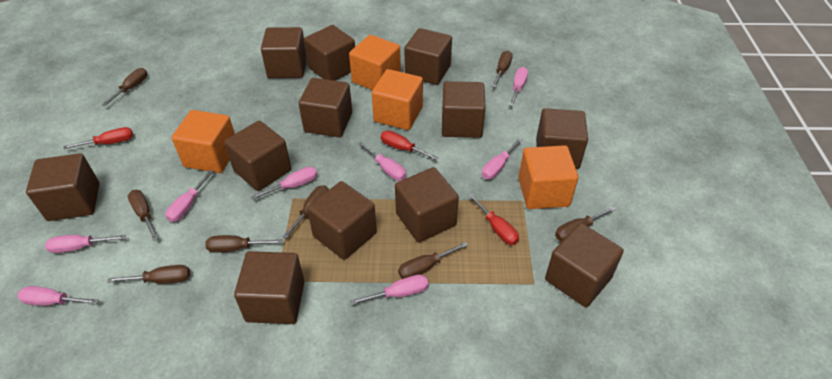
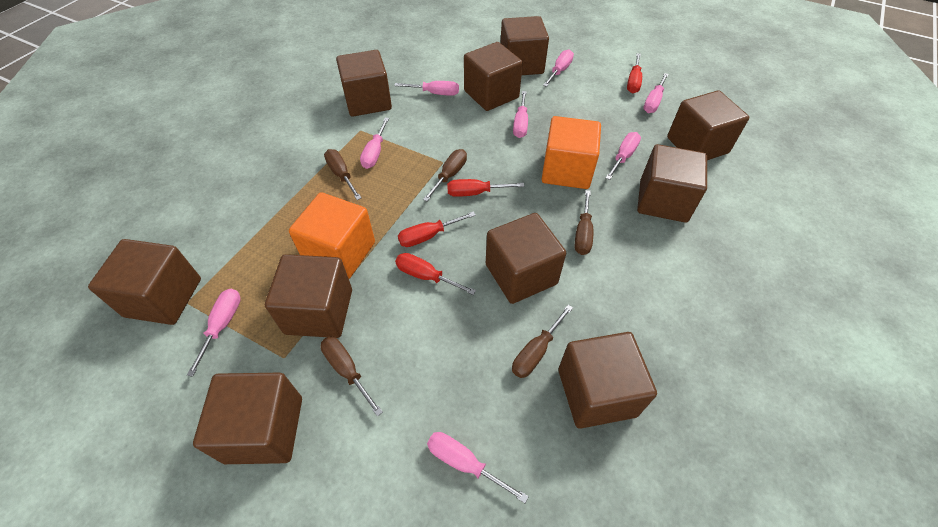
brown cube: 12 -> 10
brown screwdriver: 8 -> 5
orange cube: 4 -> 2
red screwdriver: 3 -> 4

